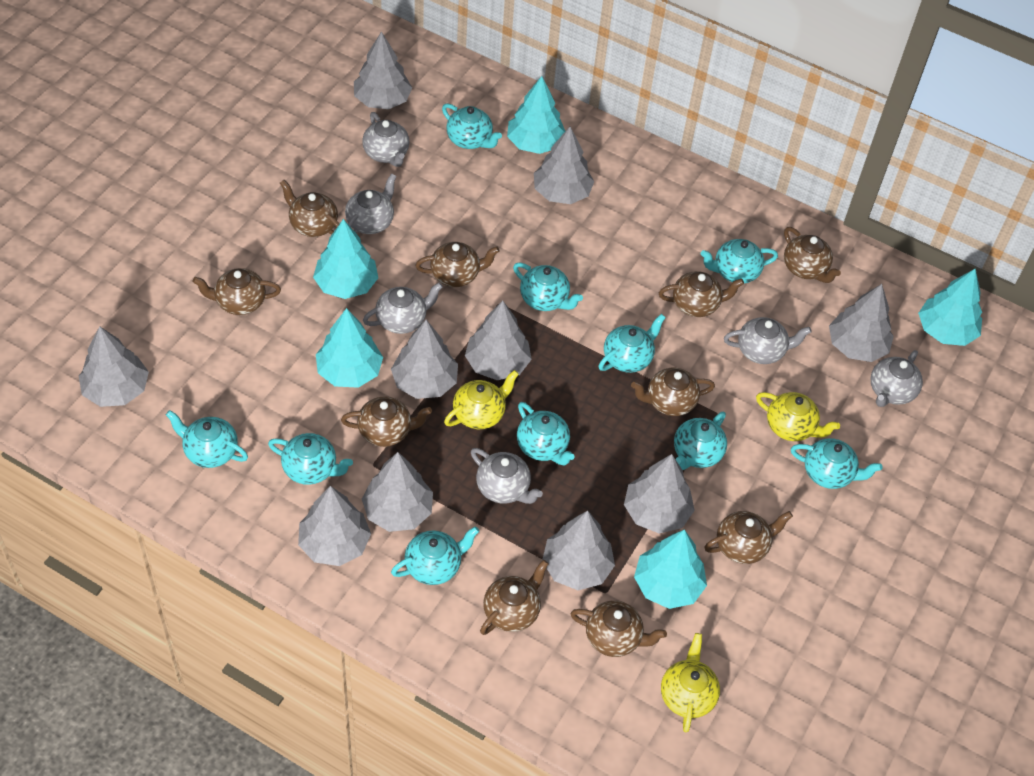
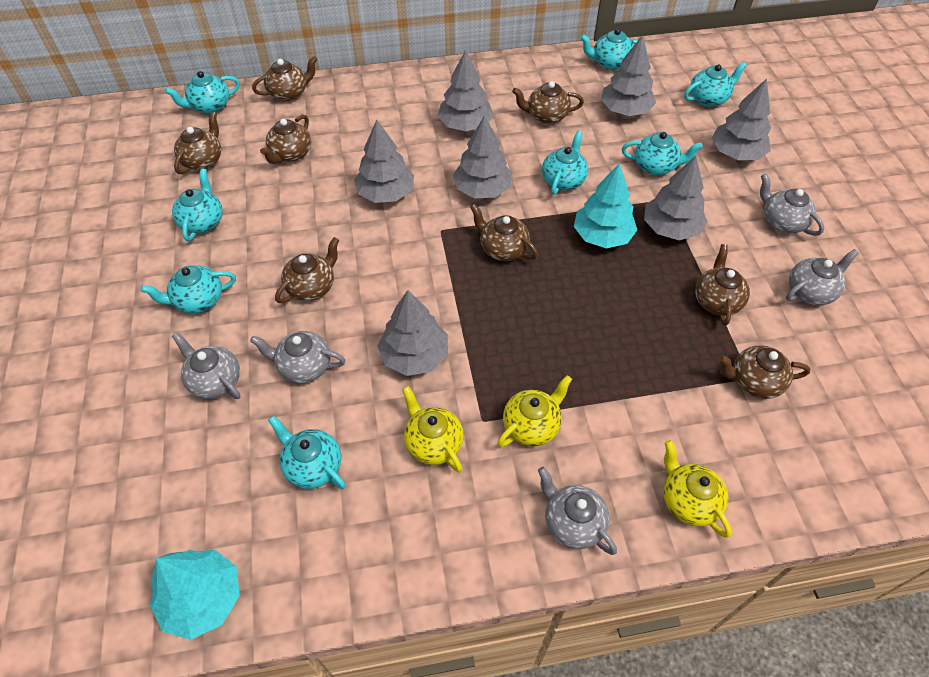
brown teapot: 10 -> 8
grey teapot: 6 -> 5
grey tree: 10 -> 7
turquoise teapot: 10 -> 8
turquoise tree: 5 -> 2

